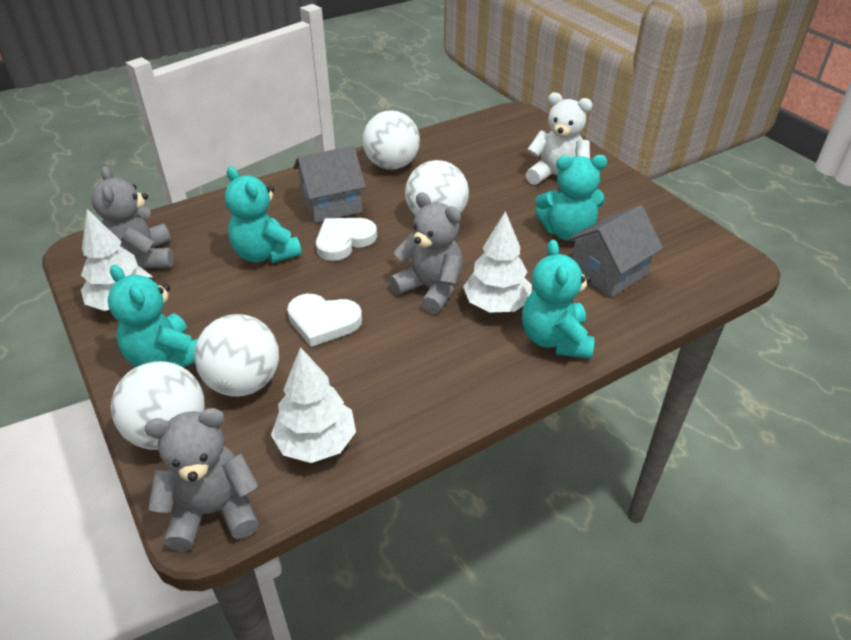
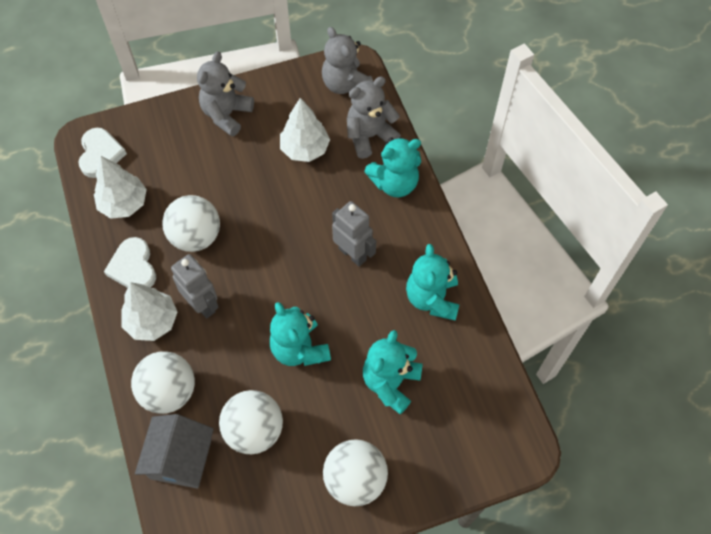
grey house: 2 -> 1
grey robot: 0 -> 2
white teddy bear: 1 -> 0

